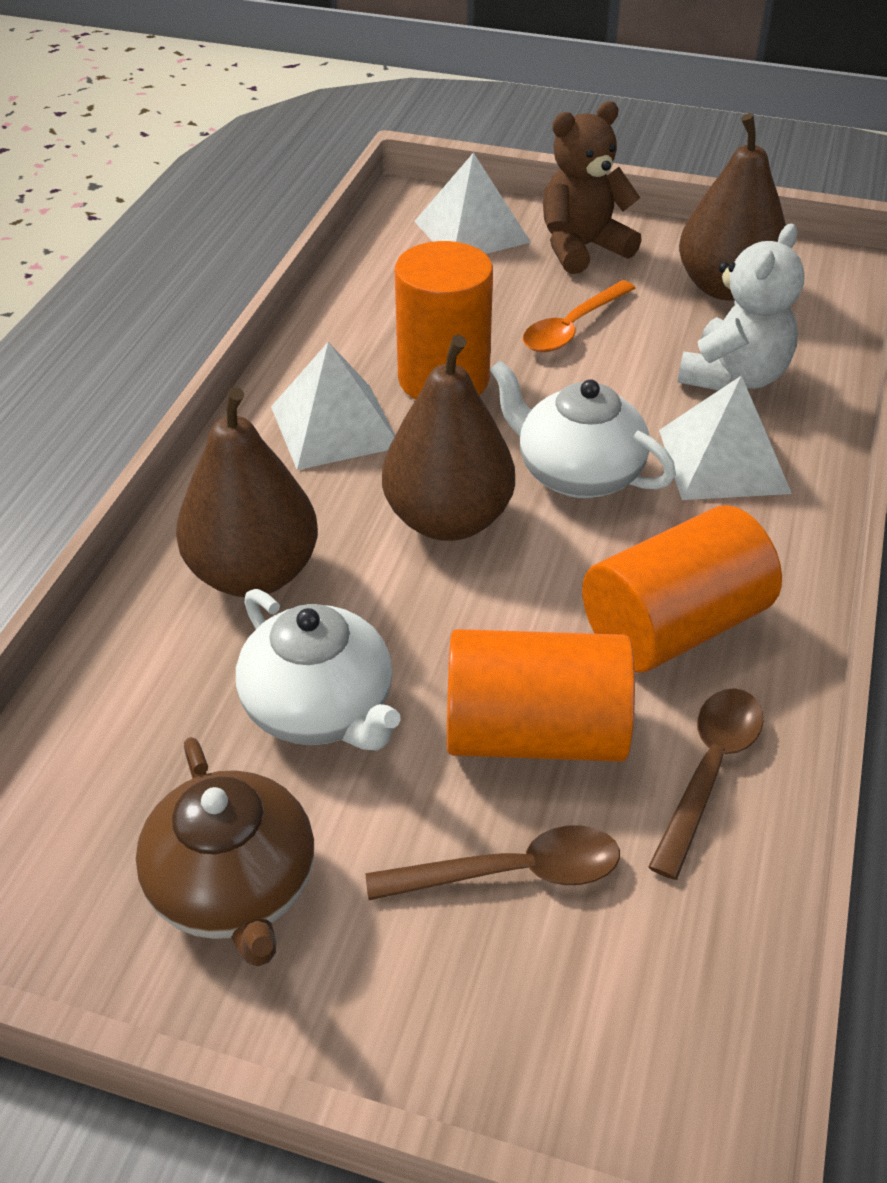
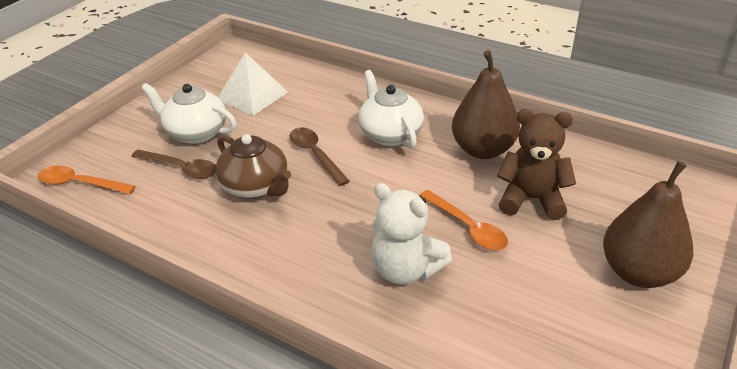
brown pear: 3 -> 2
orange cylinder: 3 -> 0
orange spoon: 1 -> 2
white pyramid: 3 -> 1

